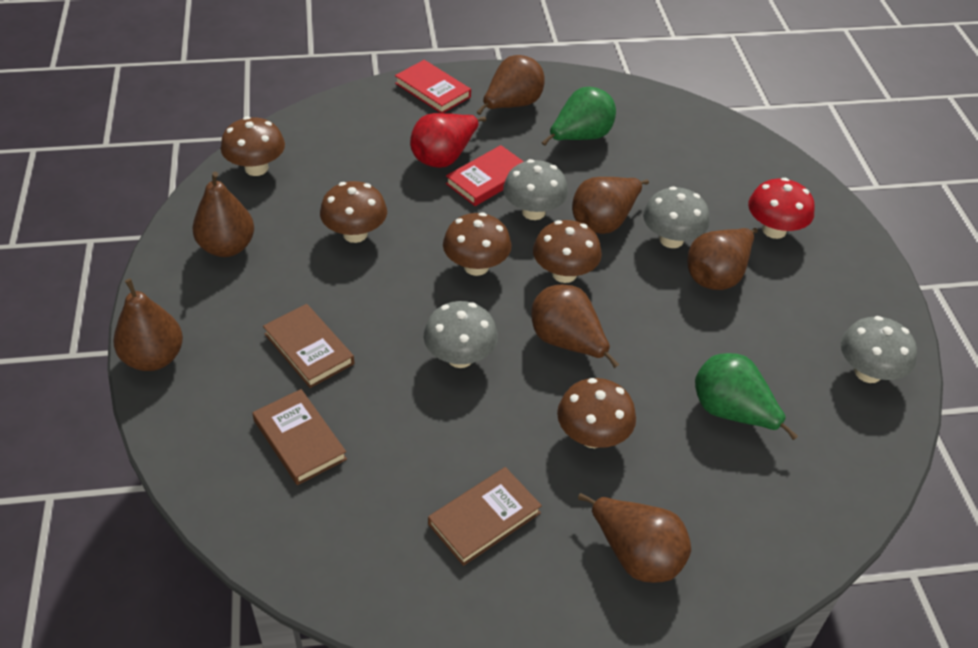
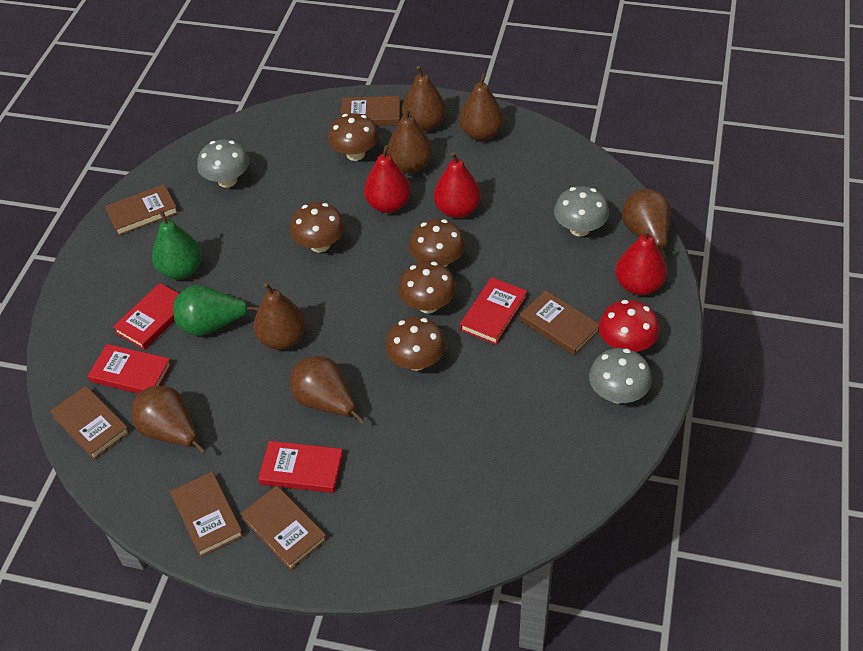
brown book: 3 -> 6
grey mushroom: 4 -> 3
red book: 2 -> 4
red pear: 1 -> 3

